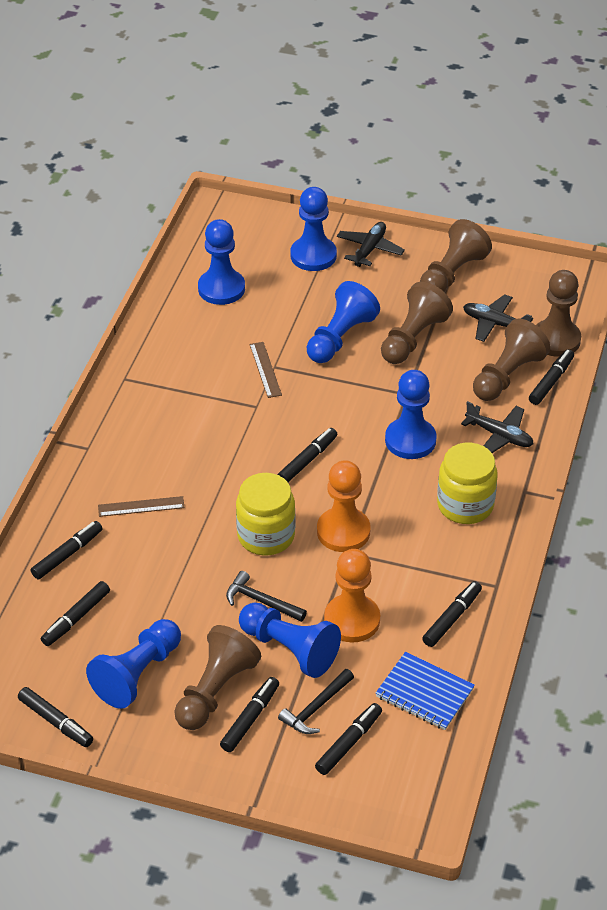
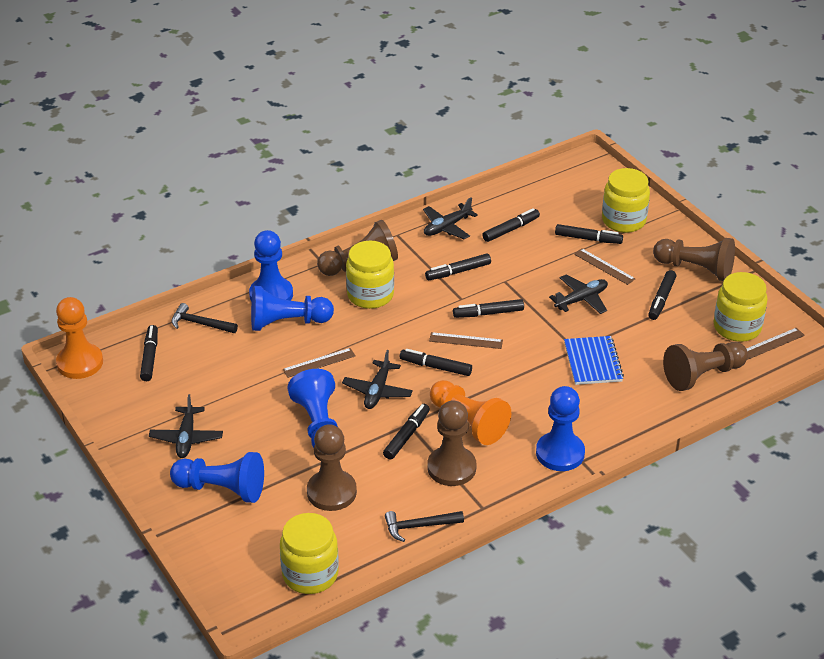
black plane: 3 -> 4
blue pawn: 6 -> 5
brown ruler: 2 -> 4
yellow jar: 2 -> 4

